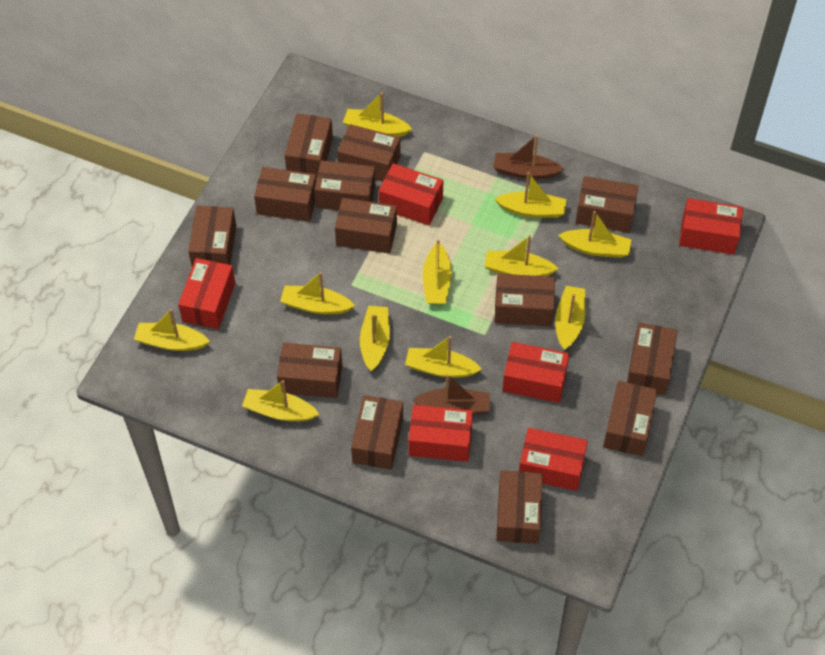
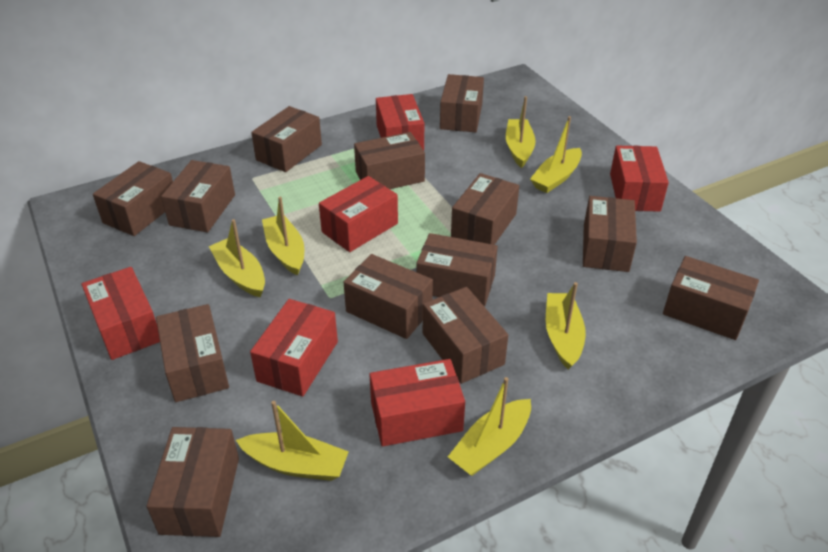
brown boat: 2 -> 0
yellow boat: 11 -> 7

